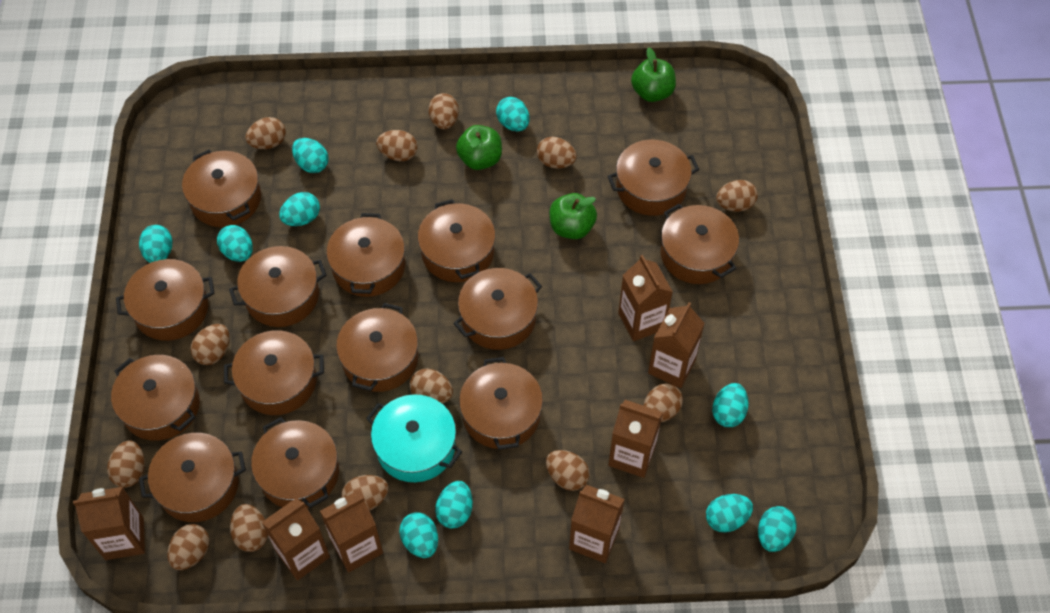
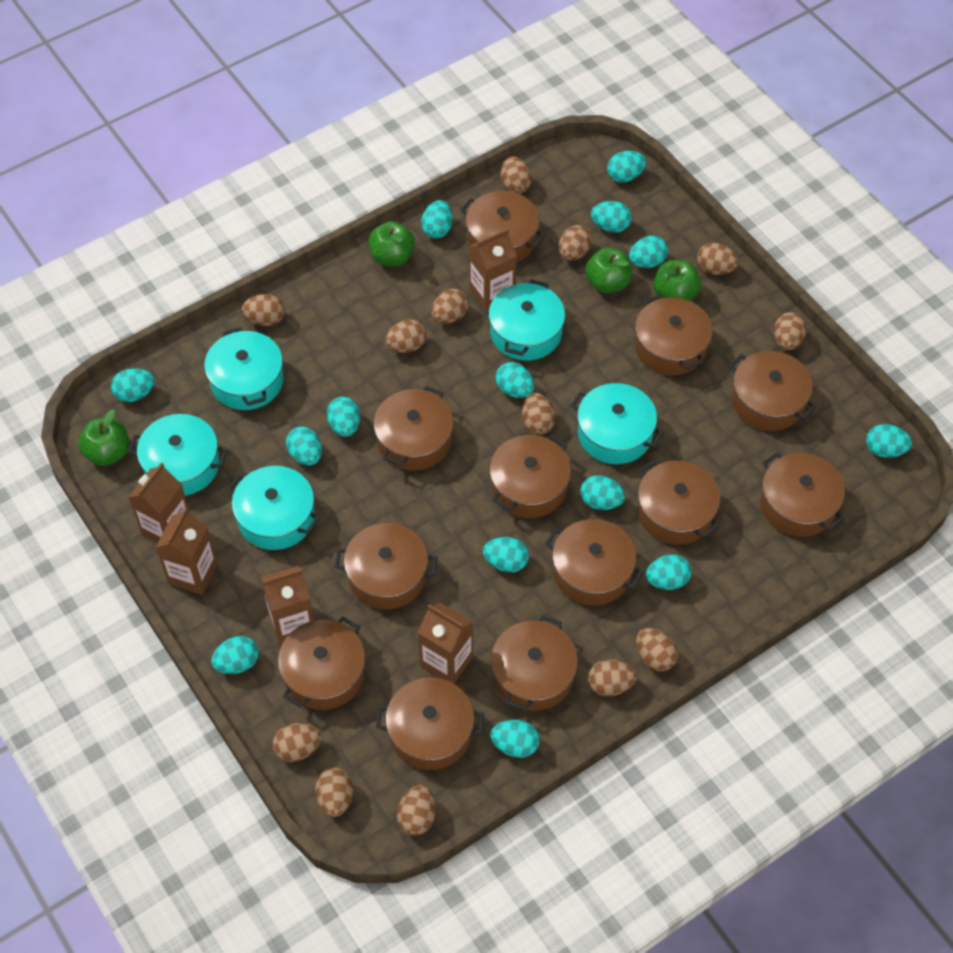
brown carton: 7 -> 5
brown pot: 14 -> 12
green apple: 3 -> 4
turquoise egg: 10 -> 14
turquoise pot: 1 -> 5

